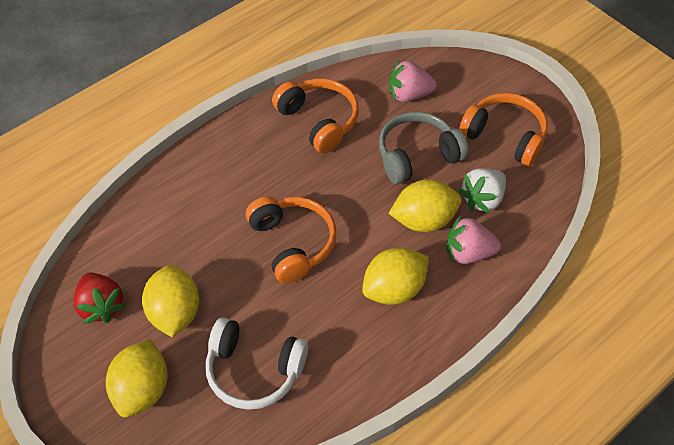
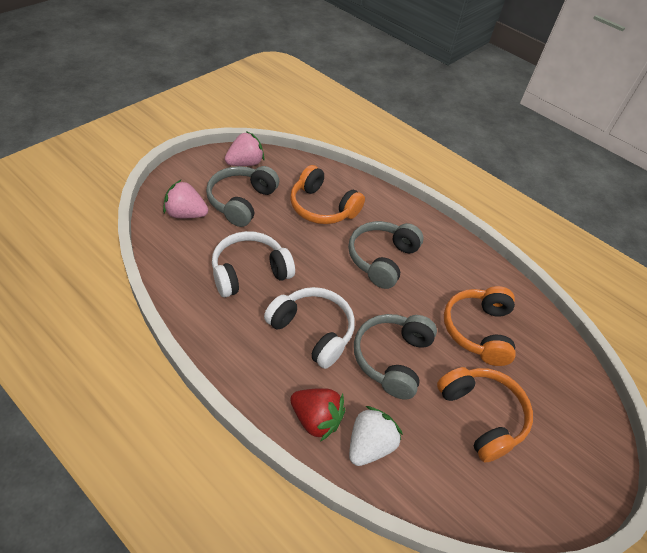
grey headphones: 1 -> 3
white headphones: 1 -> 2
yellow lemon: 4 -> 0

